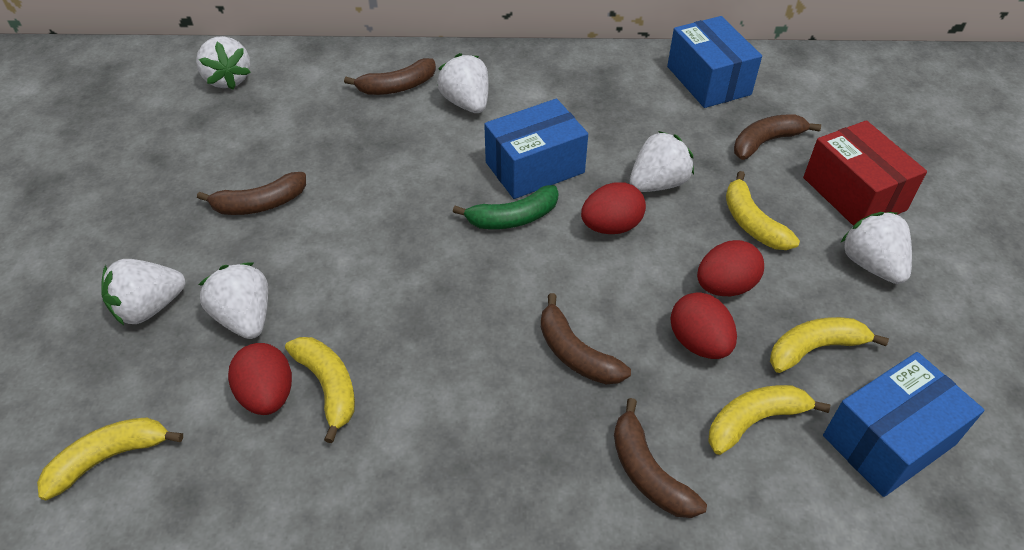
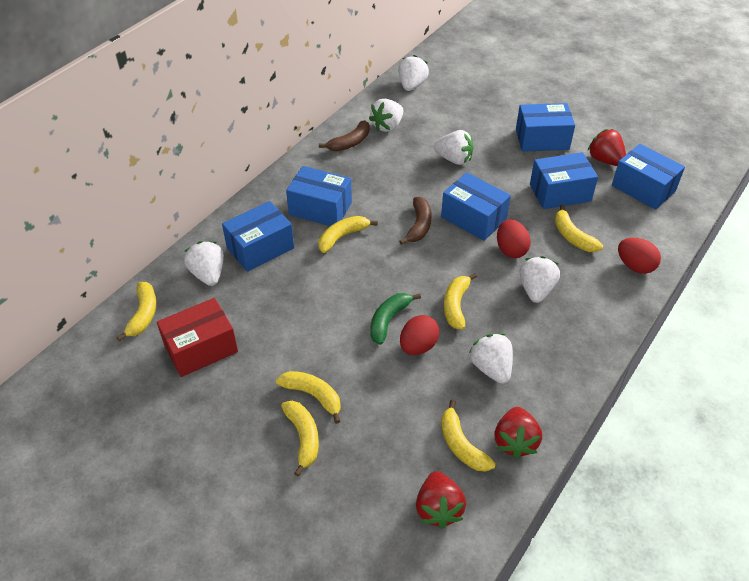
blue box: 3 -> 6
brown banana: 5 -> 2
red egg: 4 -> 3
red strawberry: 0 -> 3
yellow banana: 5 -> 7

